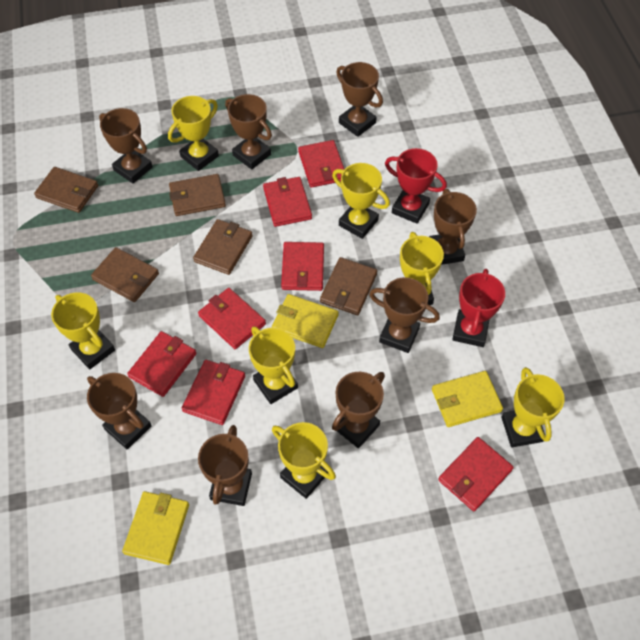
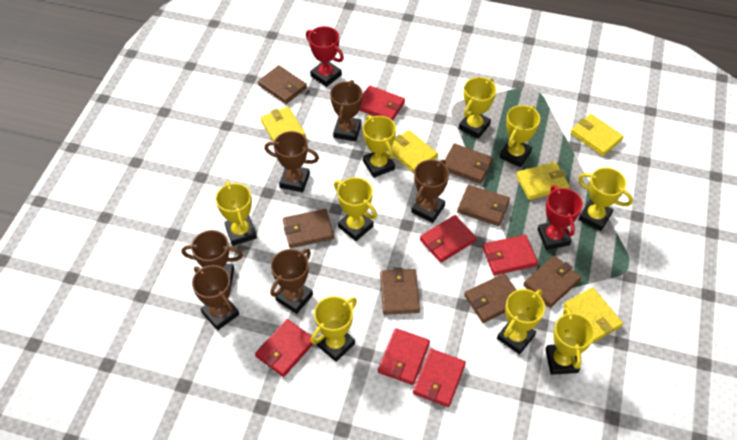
brown trophy: 8 -> 6
brown wallet: 5 -> 7
red wallet: 7 -> 6
yellow trophy: 7 -> 9
yellow wallet: 3 -> 5

